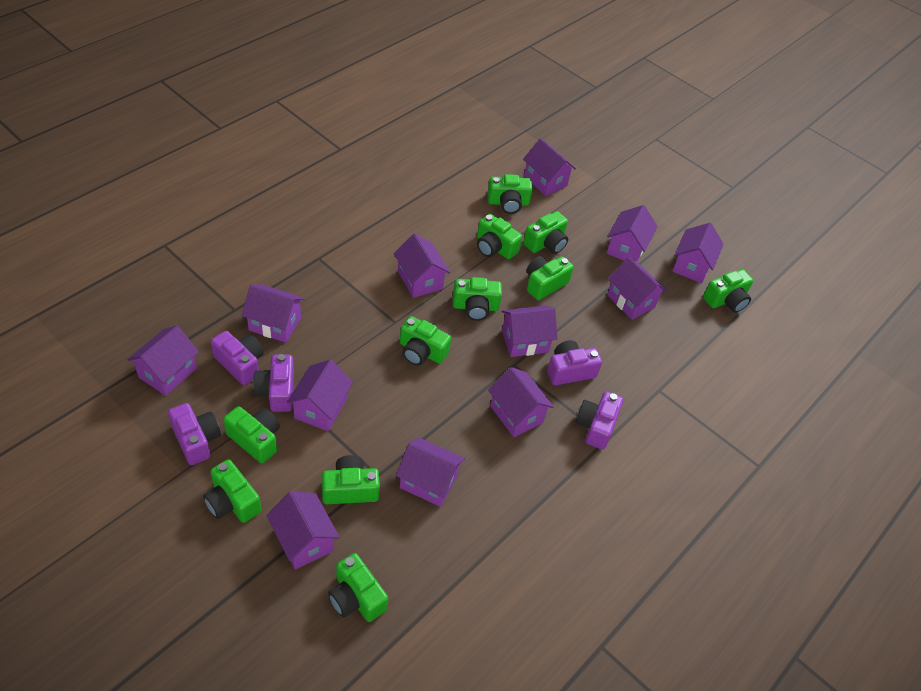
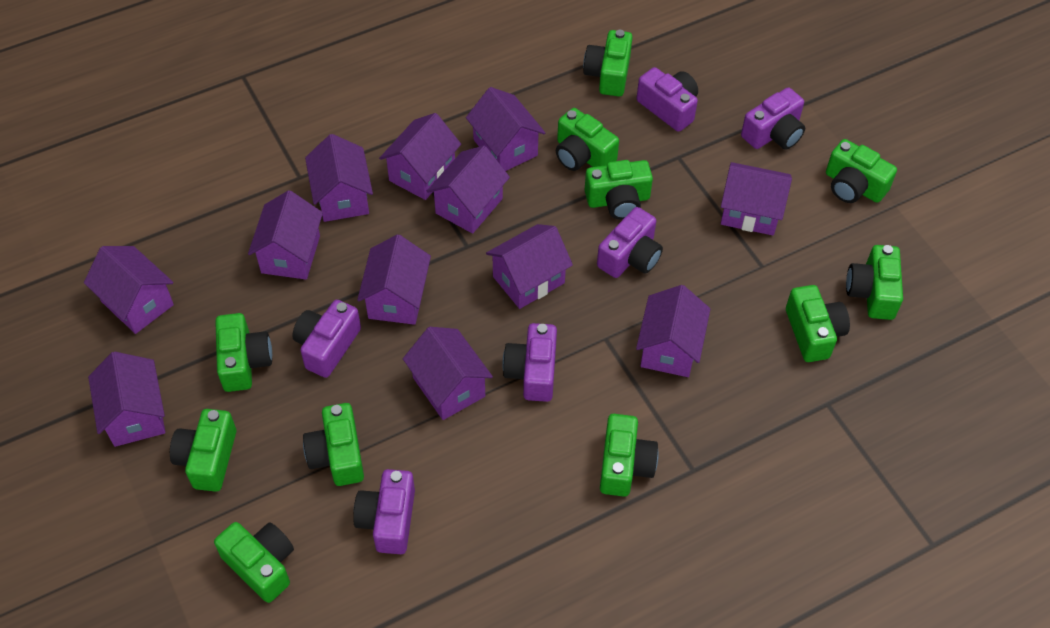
purple camera: 5 -> 6

